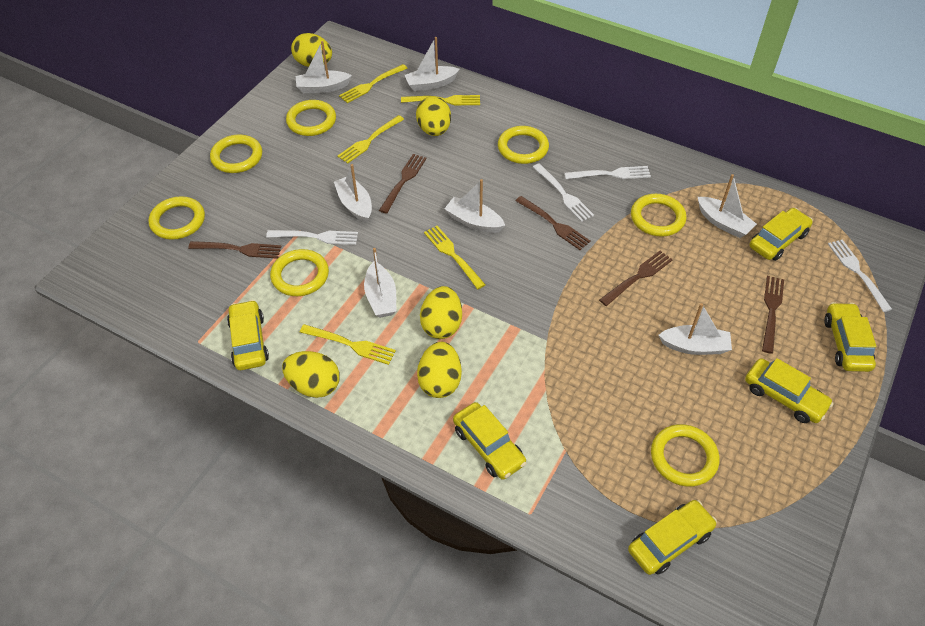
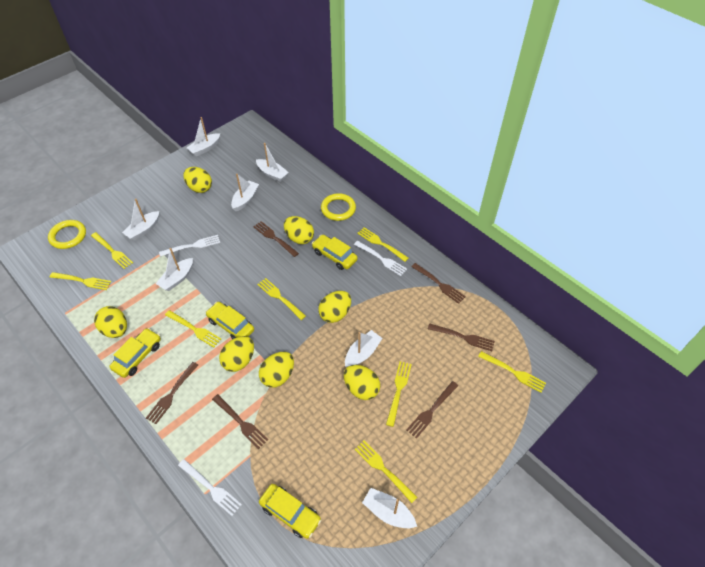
brown fork: 5 -> 6
white fork: 4 -> 3
yellow car: 6 -> 4
yellow egg: 5 -> 7
yellow fork: 5 -> 8
yellow ring: 7 -> 2

